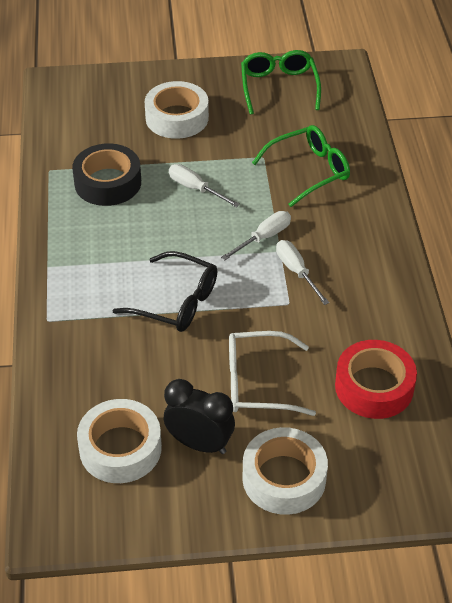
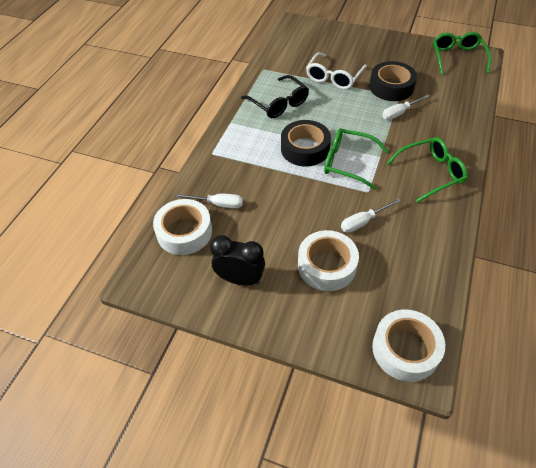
black tape: 1 -> 2
green glasses: 2 -> 3
red tape: 1 -> 0

